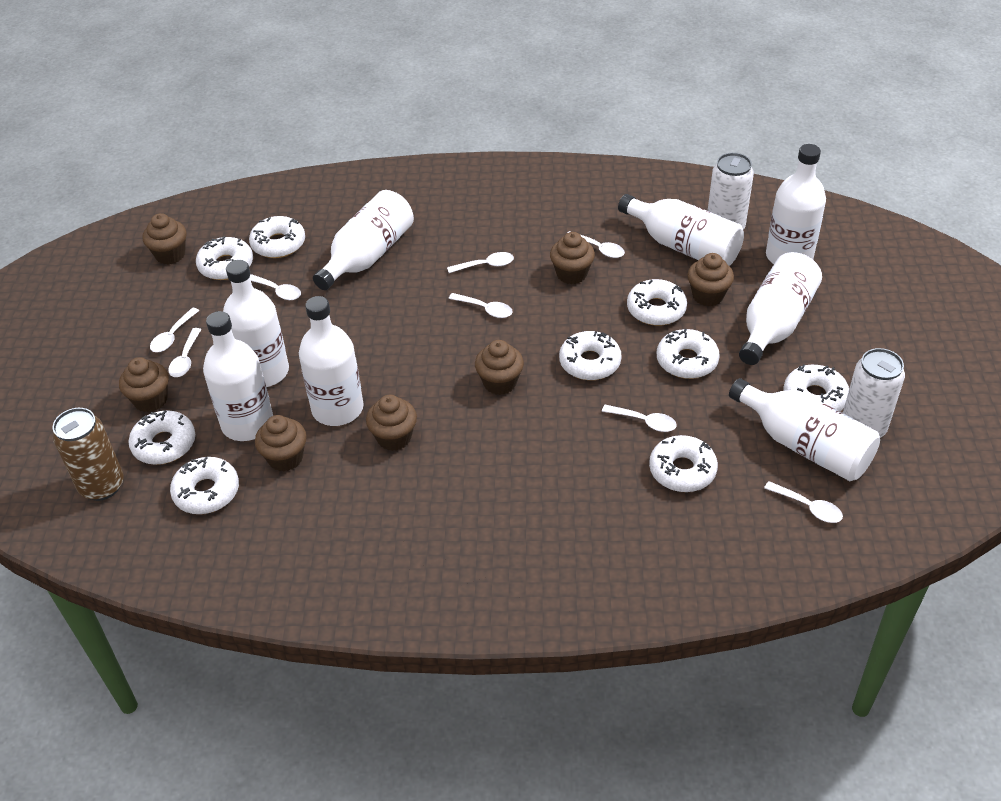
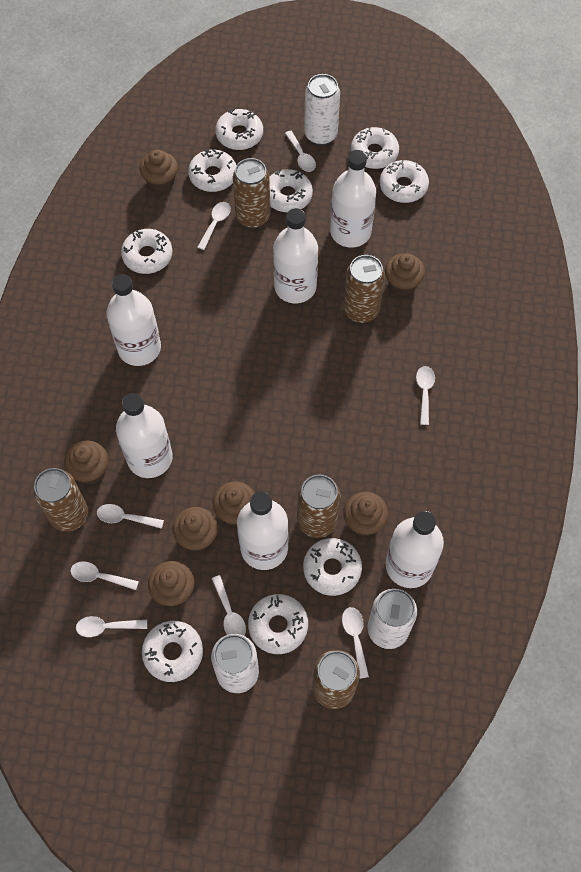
brown can: 1 -> 5
white bottle: 8 -> 6
white can: 2 -> 3

